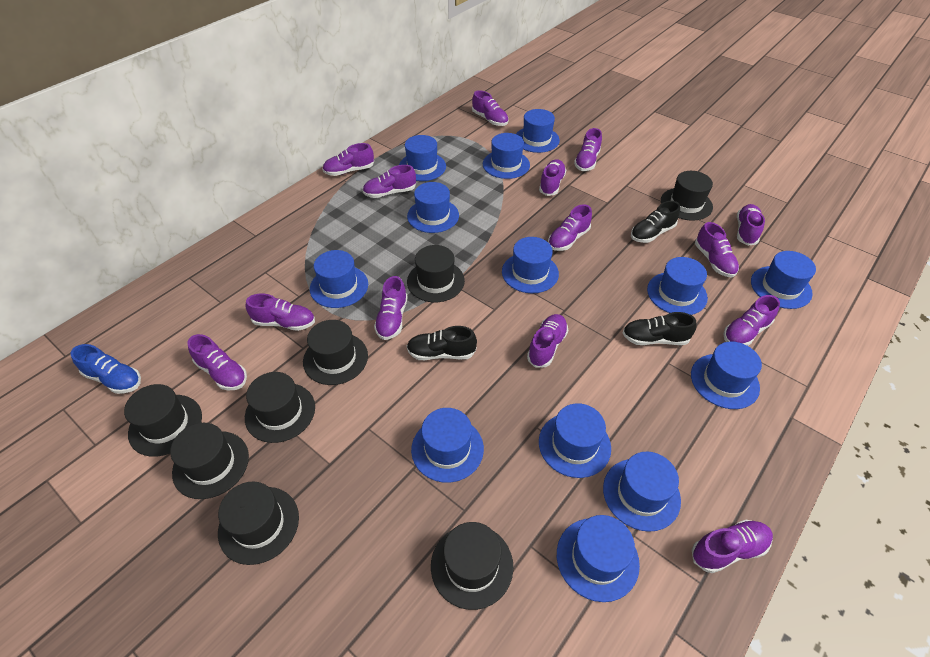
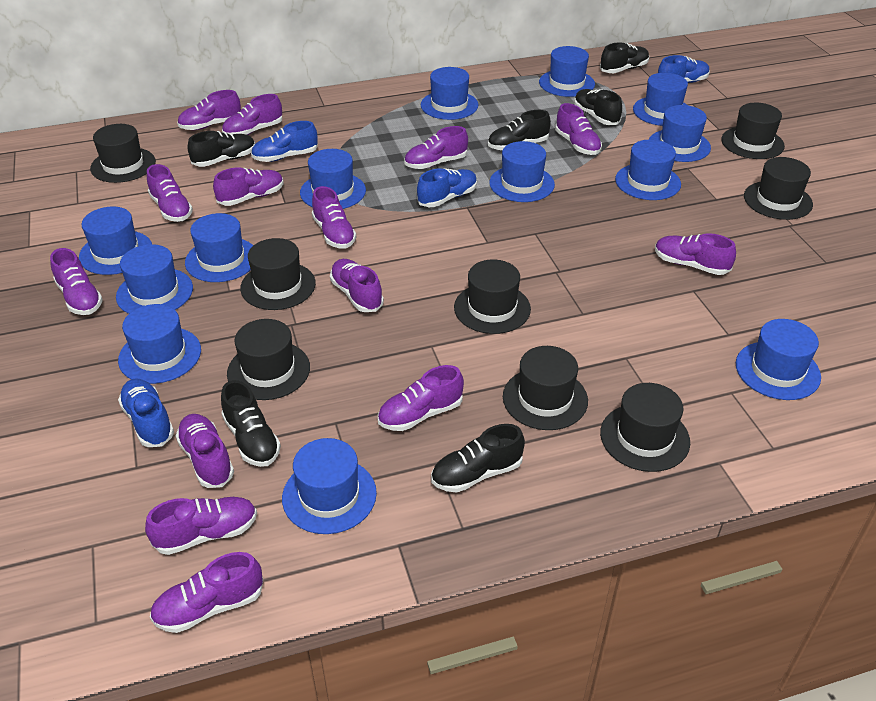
black shoe: 3 -> 6
blue shoe: 1 -> 4

